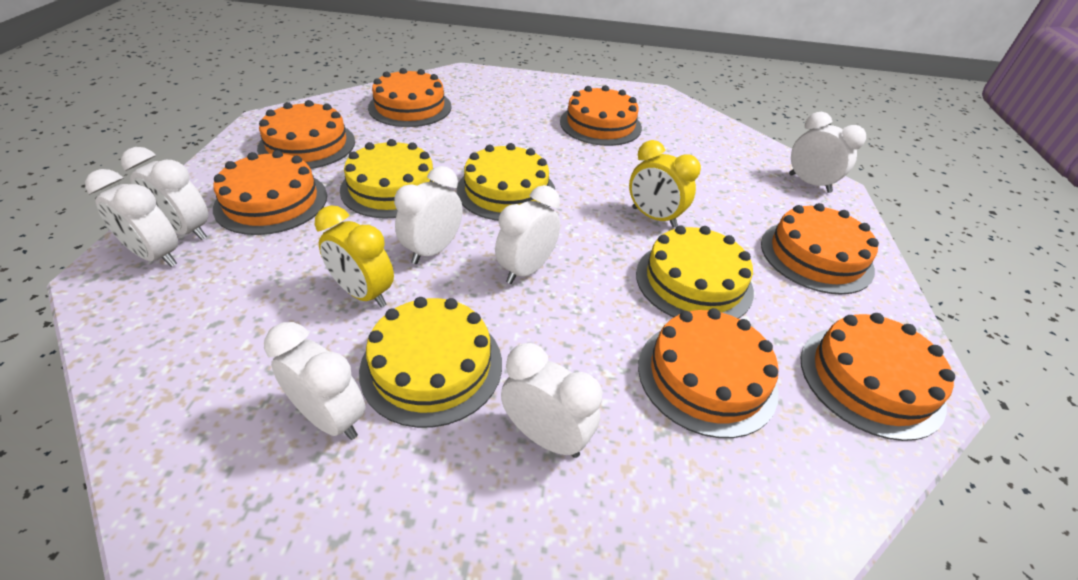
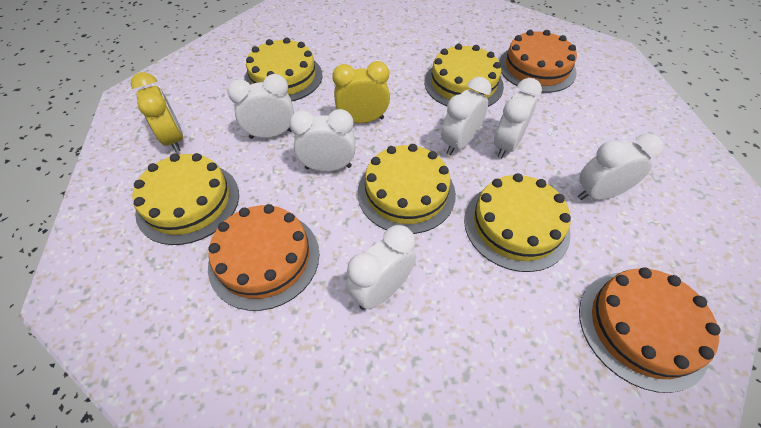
orange cake: 7 -> 3
white clock: 7 -> 6
yellow cake: 4 -> 5

